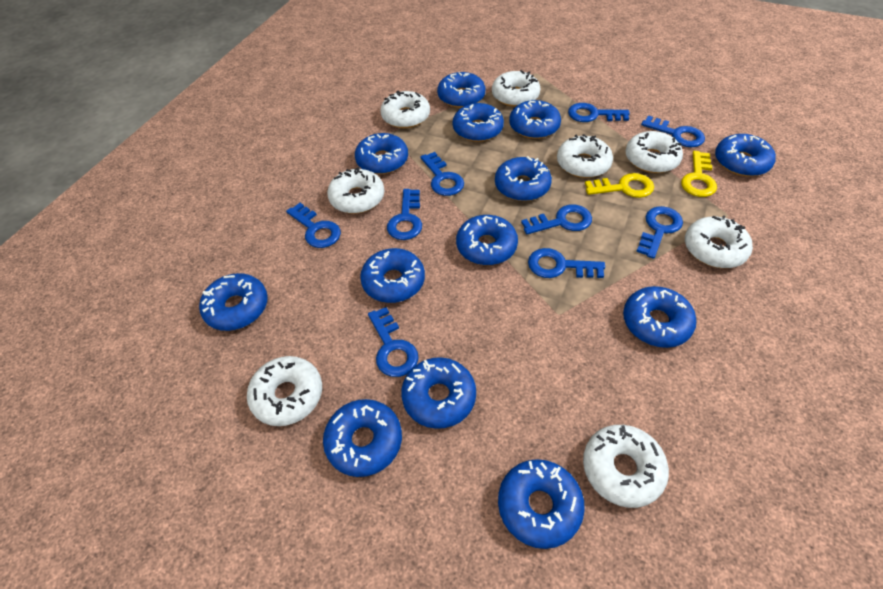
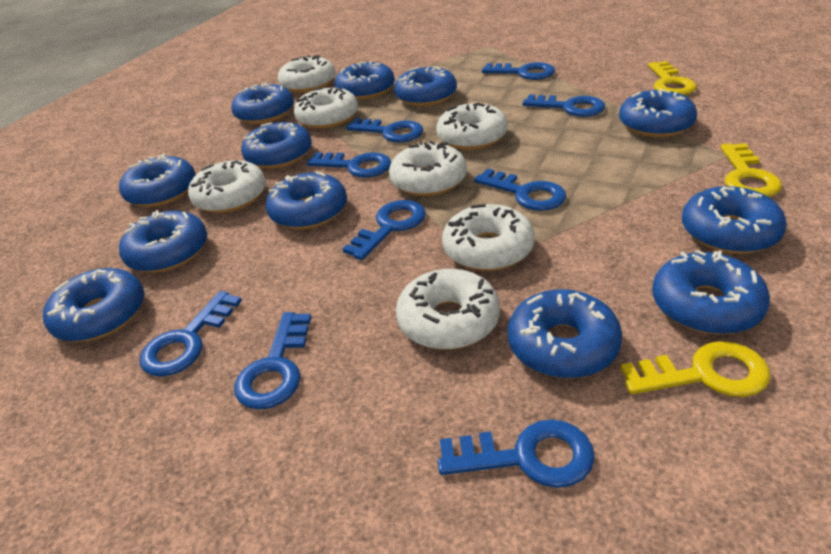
blue donut: 13 -> 12
white donut: 8 -> 7
yellow key: 2 -> 3

